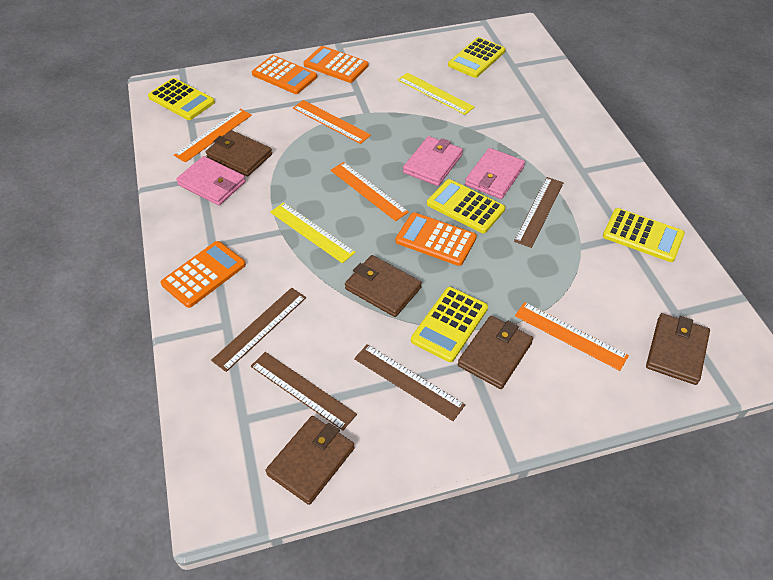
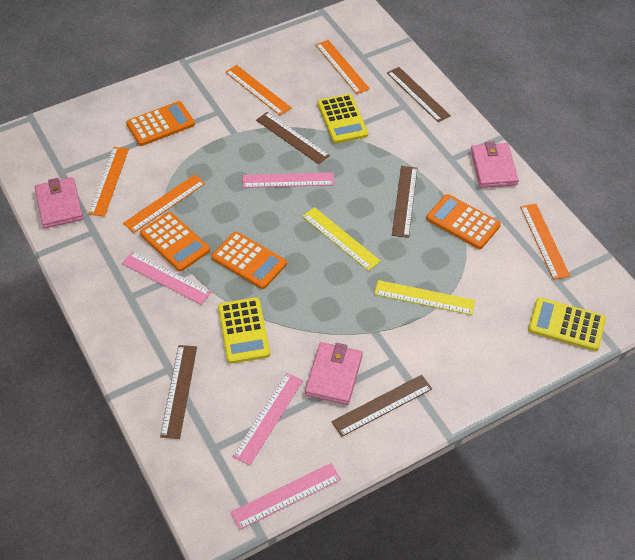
brown ruler: 4 -> 5
brown wallet: 5 -> 0
orange ruler: 4 -> 5
pink ruler: 0 -> 4
yellow calculator: 5 -> 3

